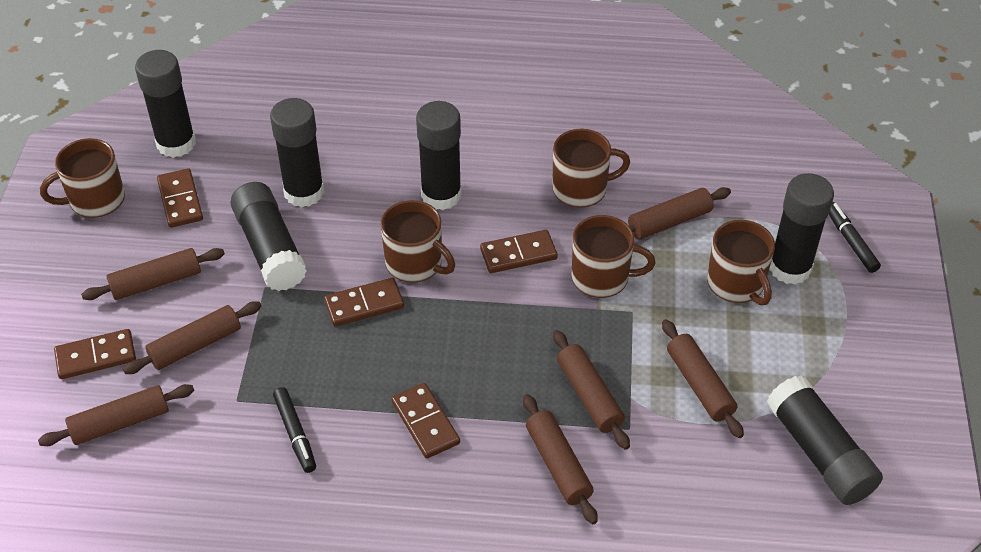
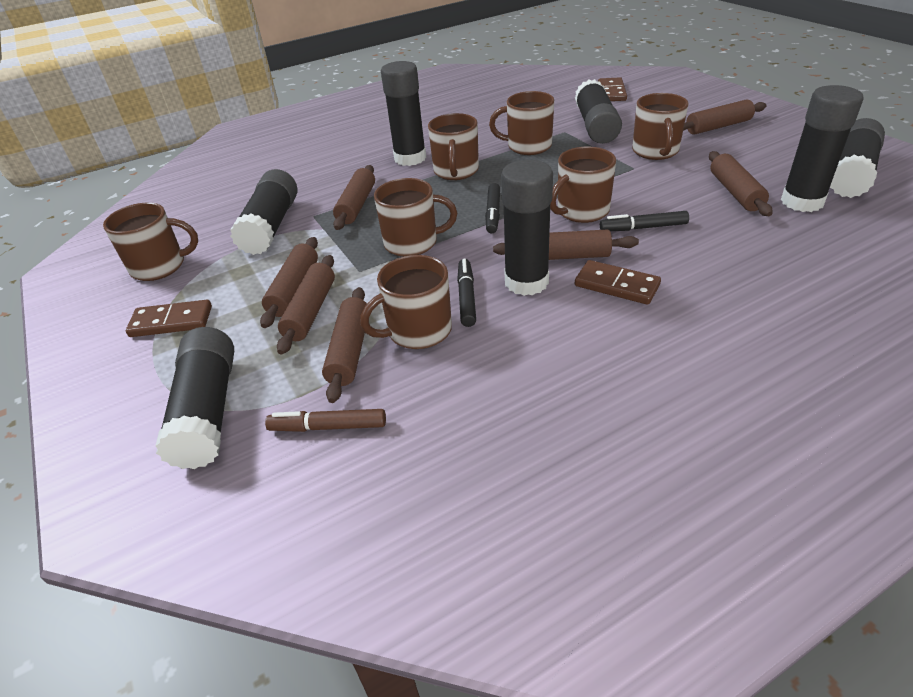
black glue stick: 6 -> 7
black marker: 2 -> 3
brown domino: 5 -> 3
brown marker: 0 -> 1
brown mug: 5 -> 7

